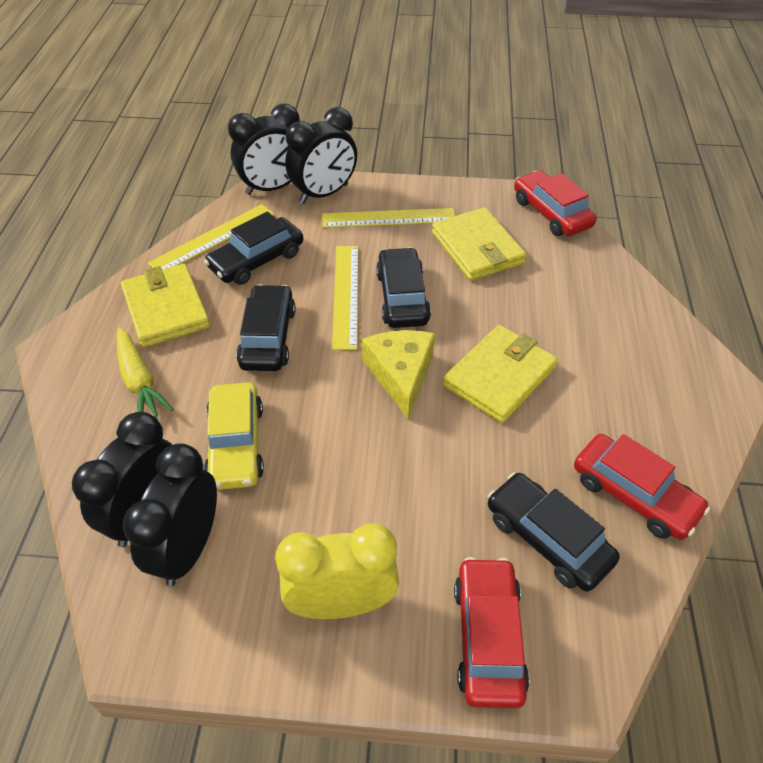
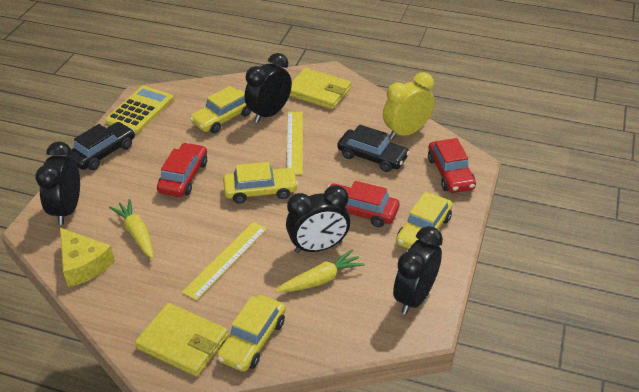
black car: 4 -> 2
yellow calculator: 0 -> 1
yellow car: 1 -> 4
yellow carrot: 1 -> 2
yellow ruler: 3 -> 2
yellow wallet: 3 -> 2

